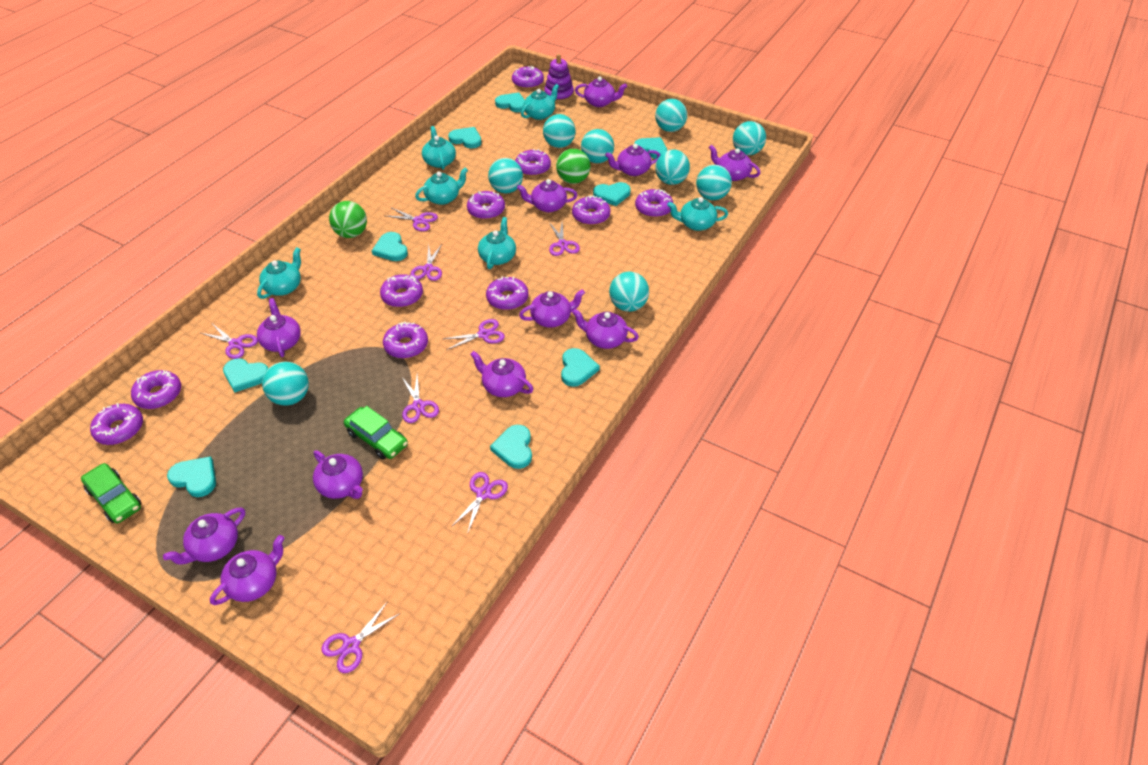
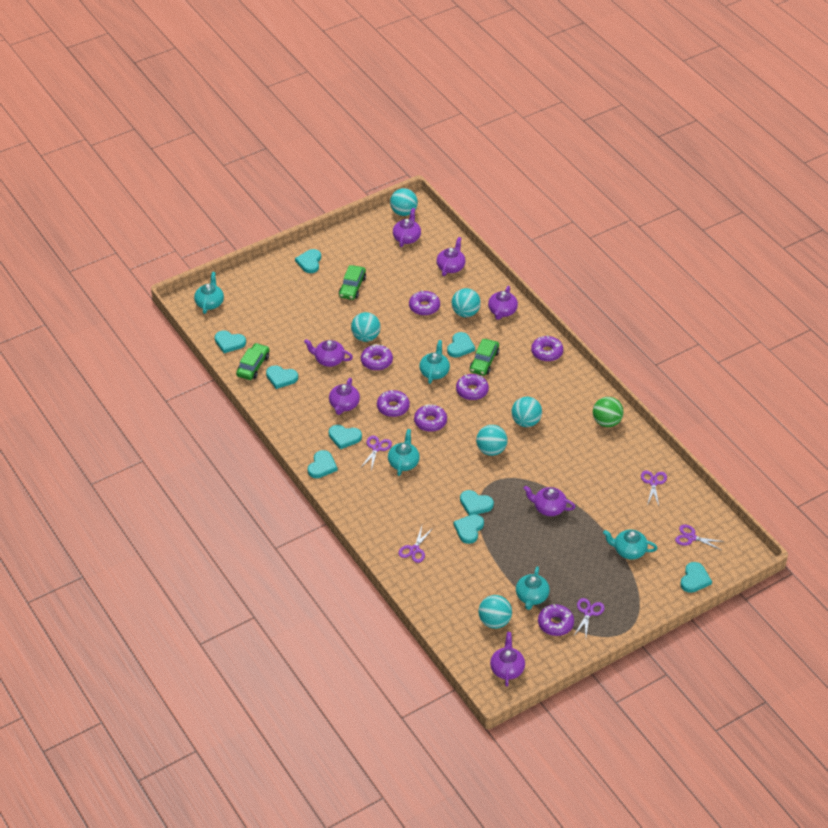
green ball: 2 -> 1
green car: 2 -> 3
purple donut: 10 -> 7
purple scissors: 8 -> 5
purple stacking toy: 1 -> 0
purple teapot: 11 -> 7
turquoise ball: 9 -> 6
turquoise teapot: 6 -> 5

